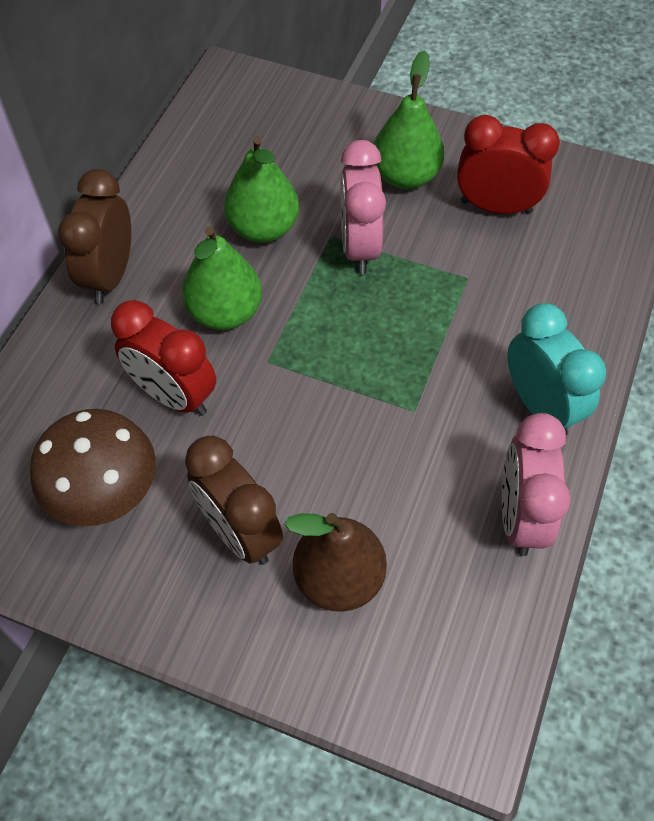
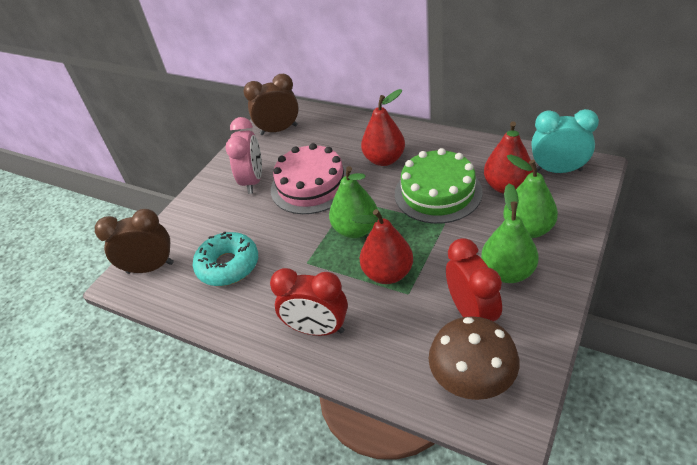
brown pear: 1 -> 0
green cake: 0 -> 1
pink cake: 0 -> 1
pink clock: 2 -> 1
red pear: 0 -> 3
turquoise donut: 0 -> 1

